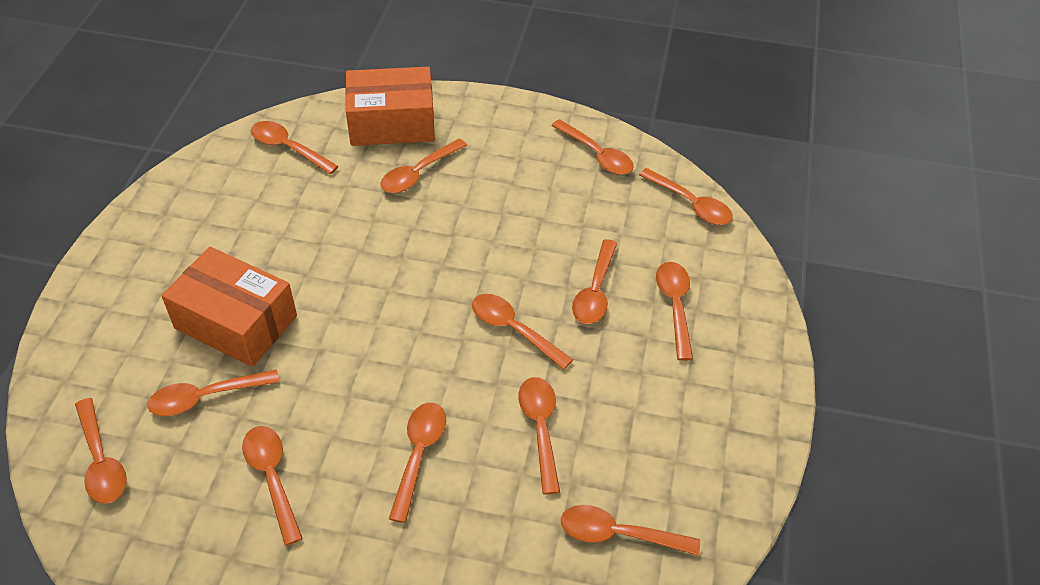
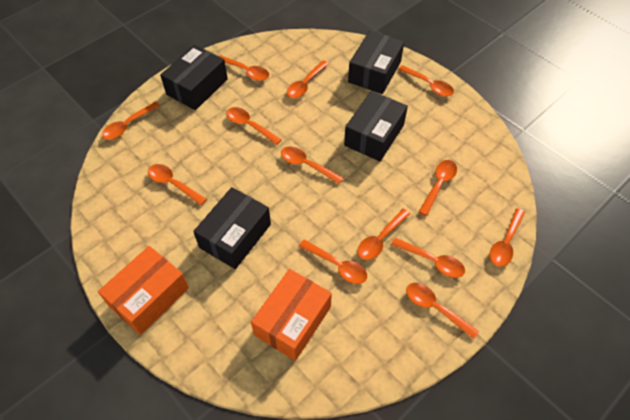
black box: 0 -> 4

